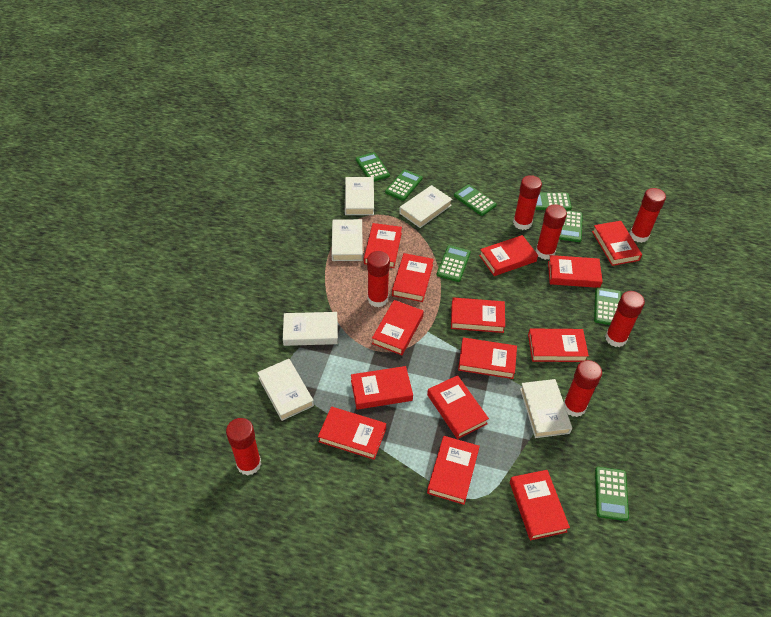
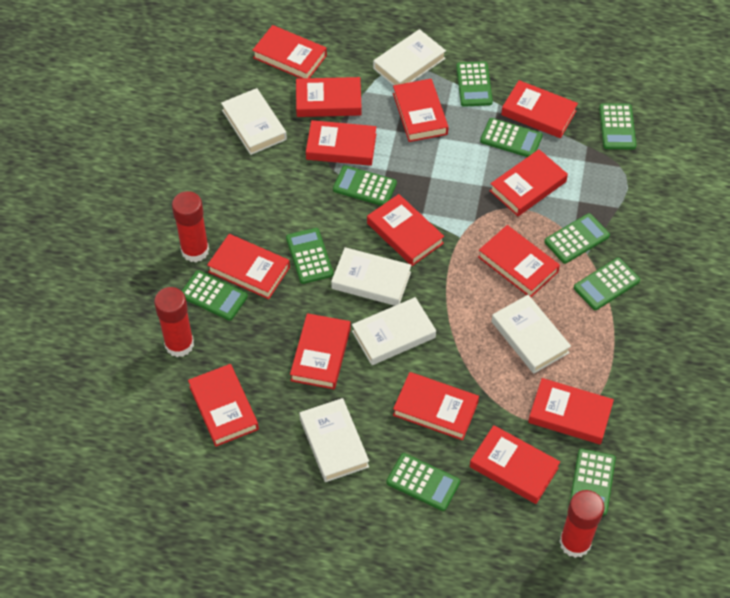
green calculator: 8 -> 10
red glue stick: 7 -> 3

